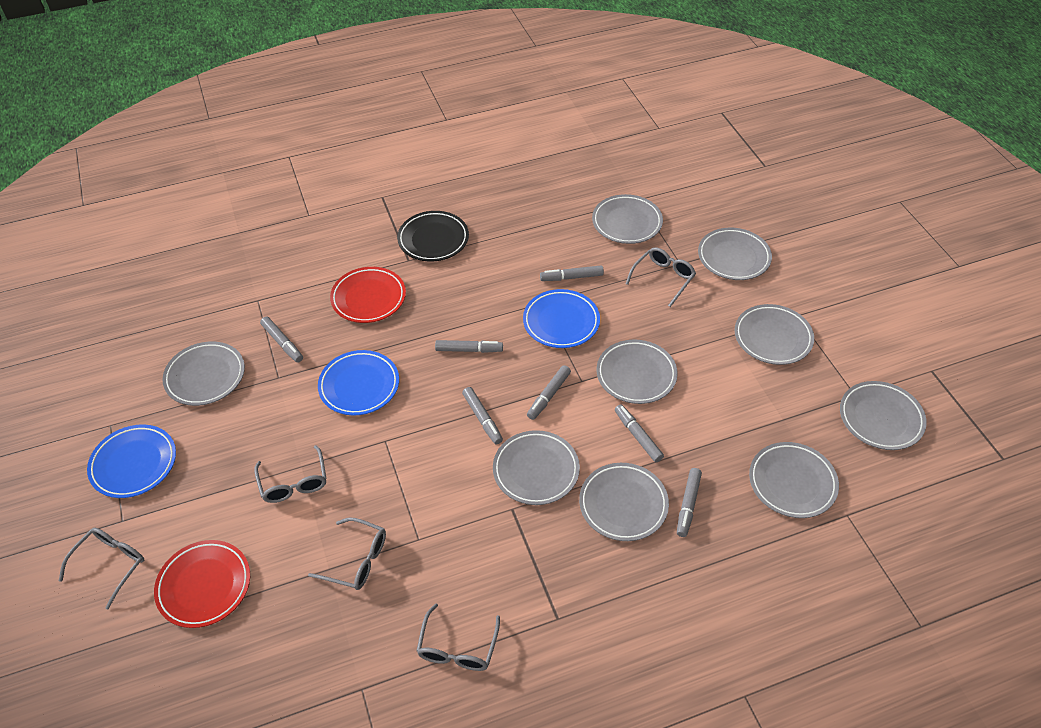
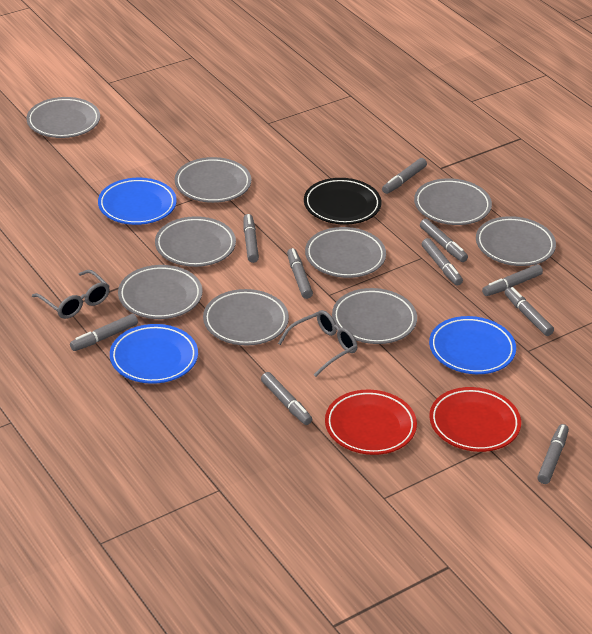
grey glasses: 5 -> 2
grey marker: 7 -> 10

